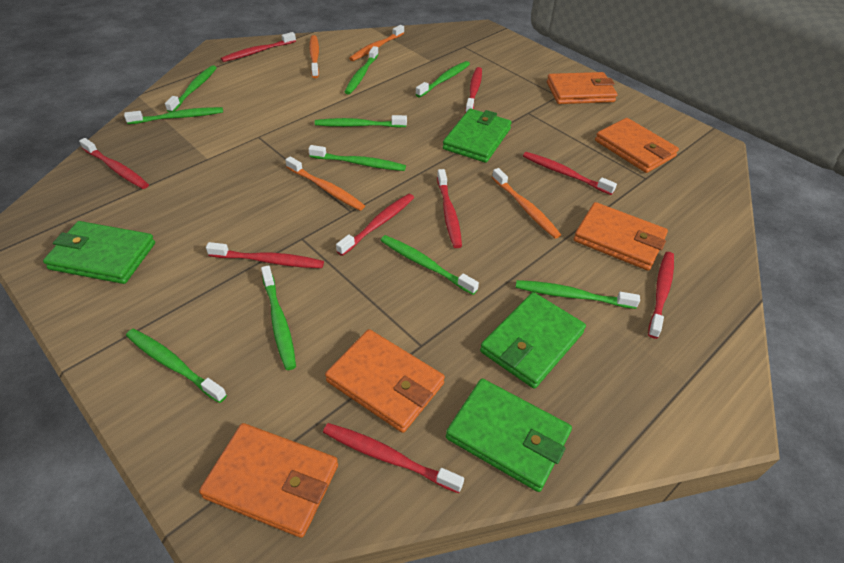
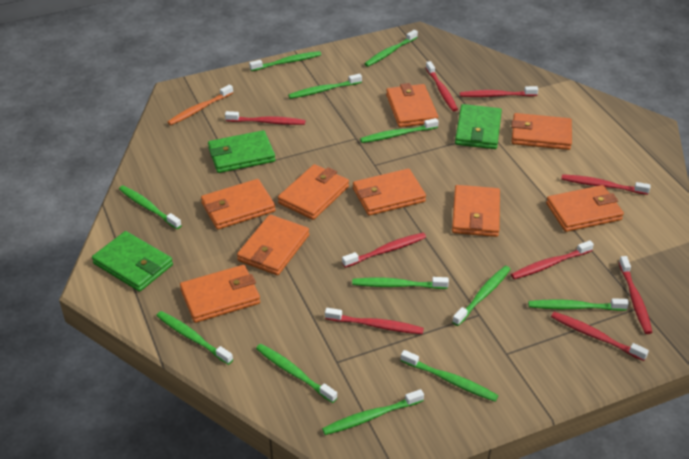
green toothbrush: 10 -> 12
green wallet: 4 -> 3
orange toothbrush: 4 -> 1
orange wallet: 5 -> 9

